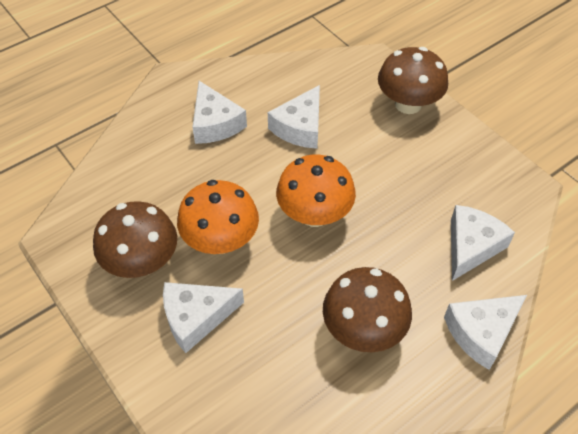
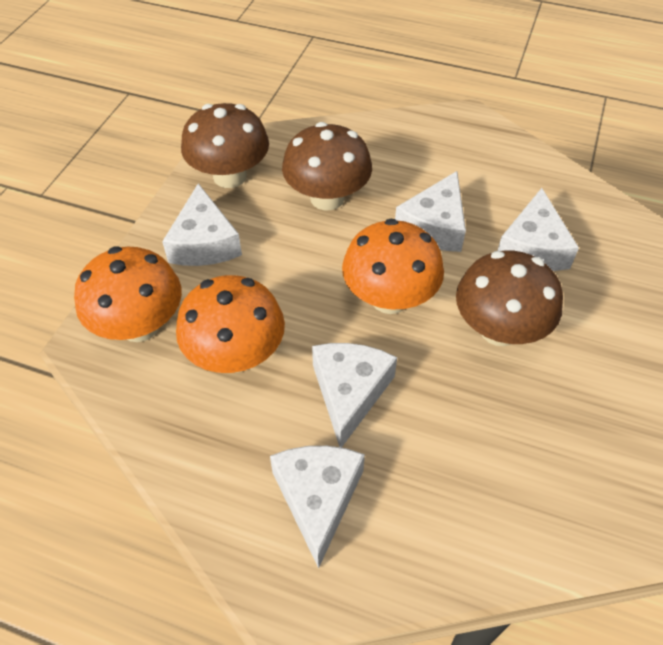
orange mushroom: 2 -> 3

